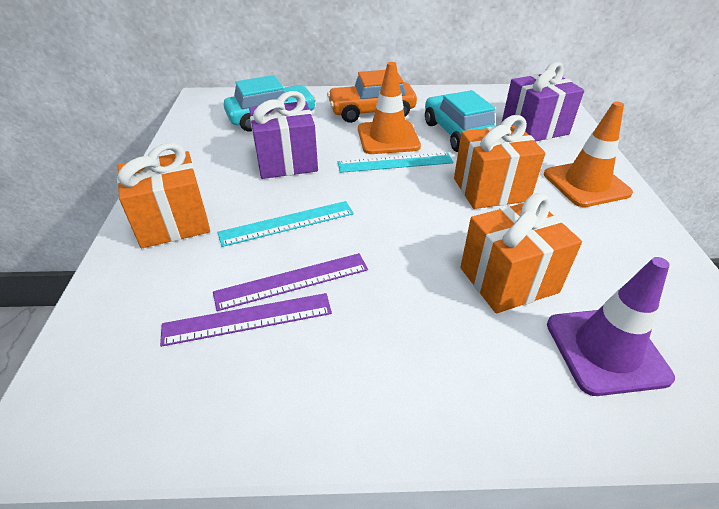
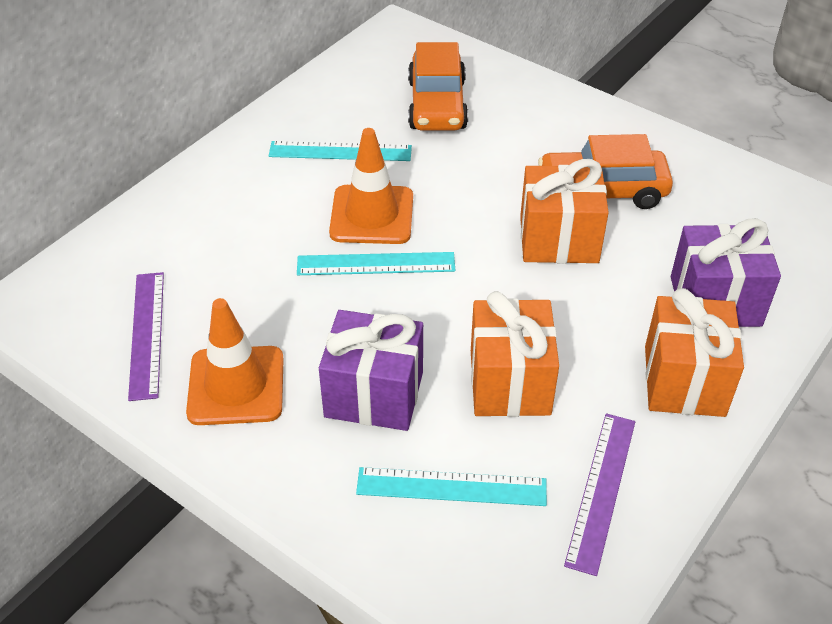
orange car: 1 -> 2
purple traffic cone: 1 -> 0
turquoise car: 2 -> 0
turquoise ruler: 2 -> 3

